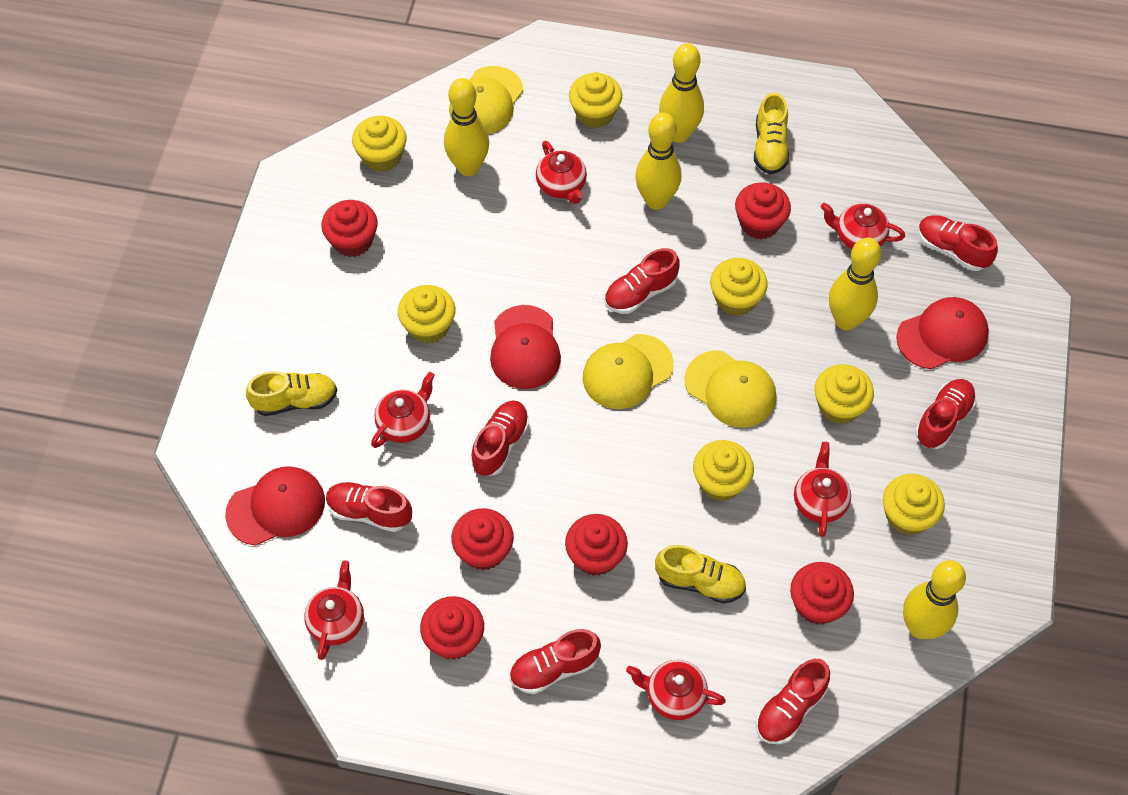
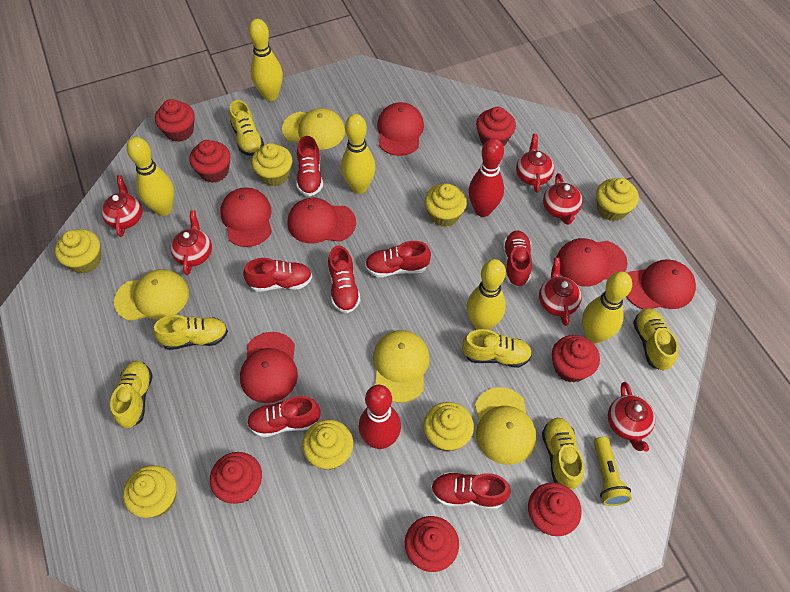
red bowling pin: 0 -> 2
red cap: 3 -> 6
red cupcake: 6 -> 7
yellow cap: 3 -> 4
yellow flashlight: 0 -> 1
yellow shoe: 3 -> 6

